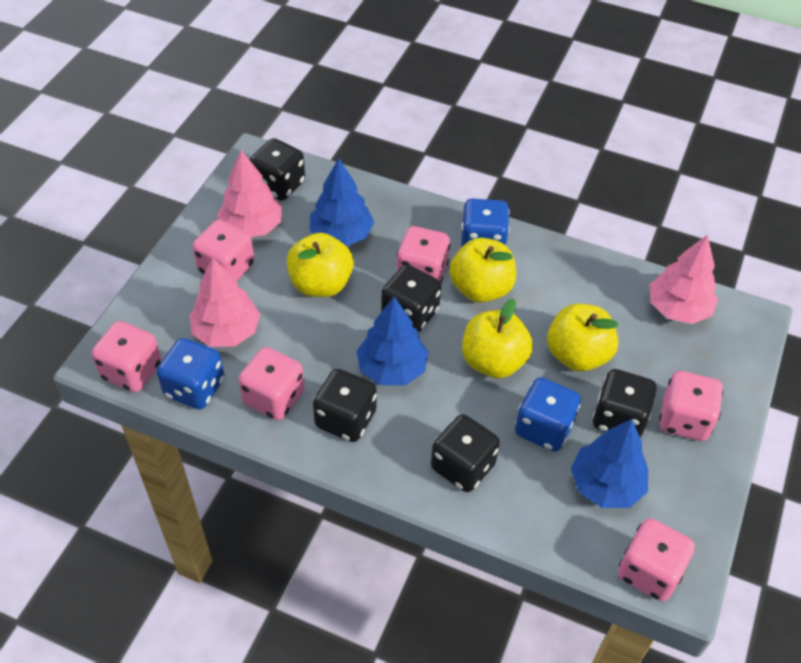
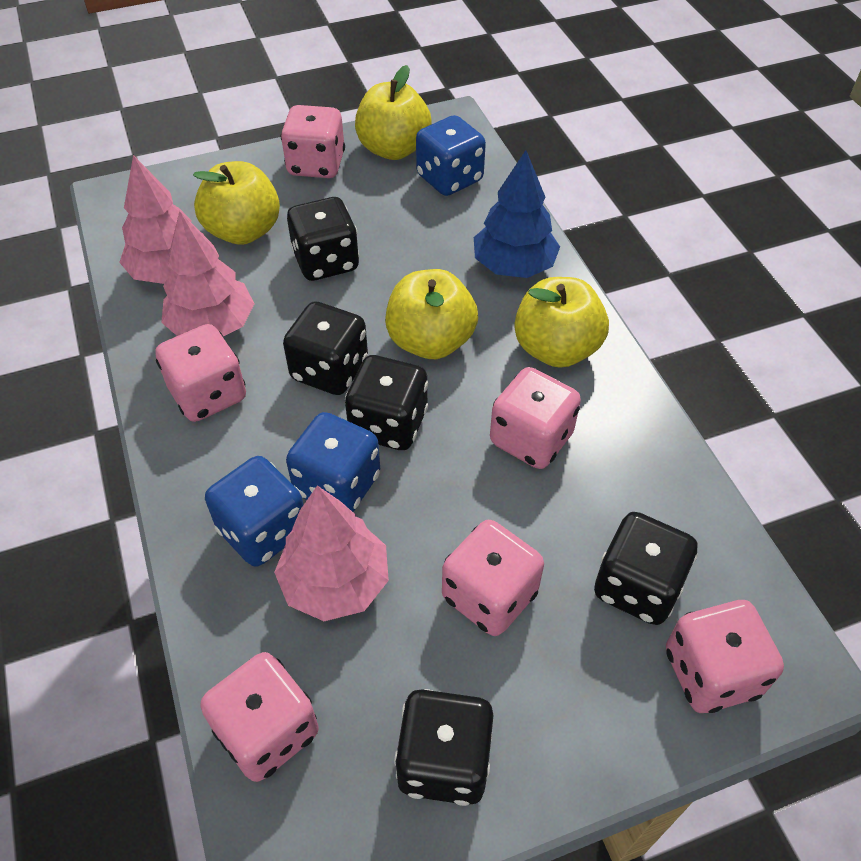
blue tree: 3 -> 1

